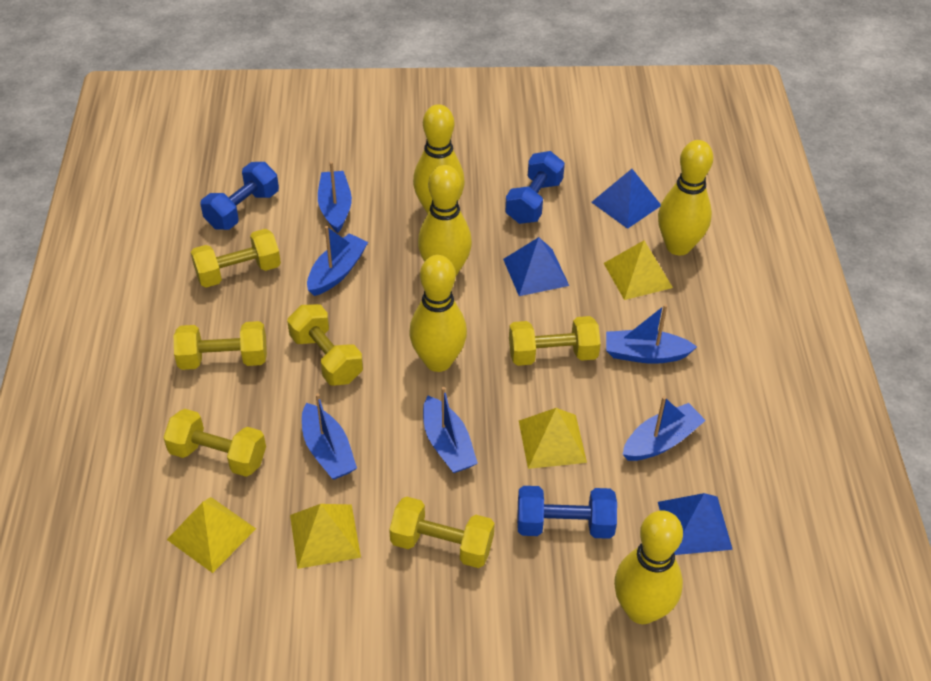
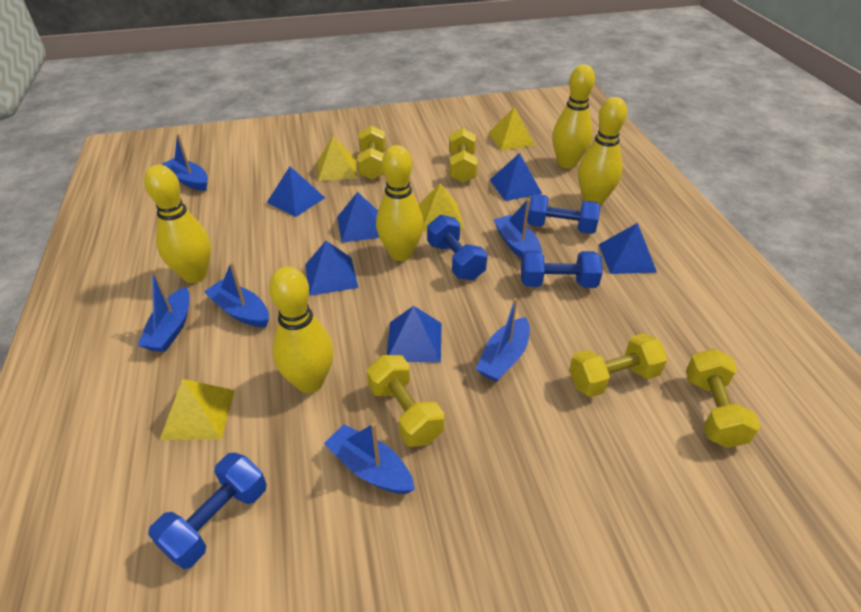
blue dumbbell: 3 -> 4
blue pyramid: 3 -> 6
yellow dumbbell: 6 -> 5

